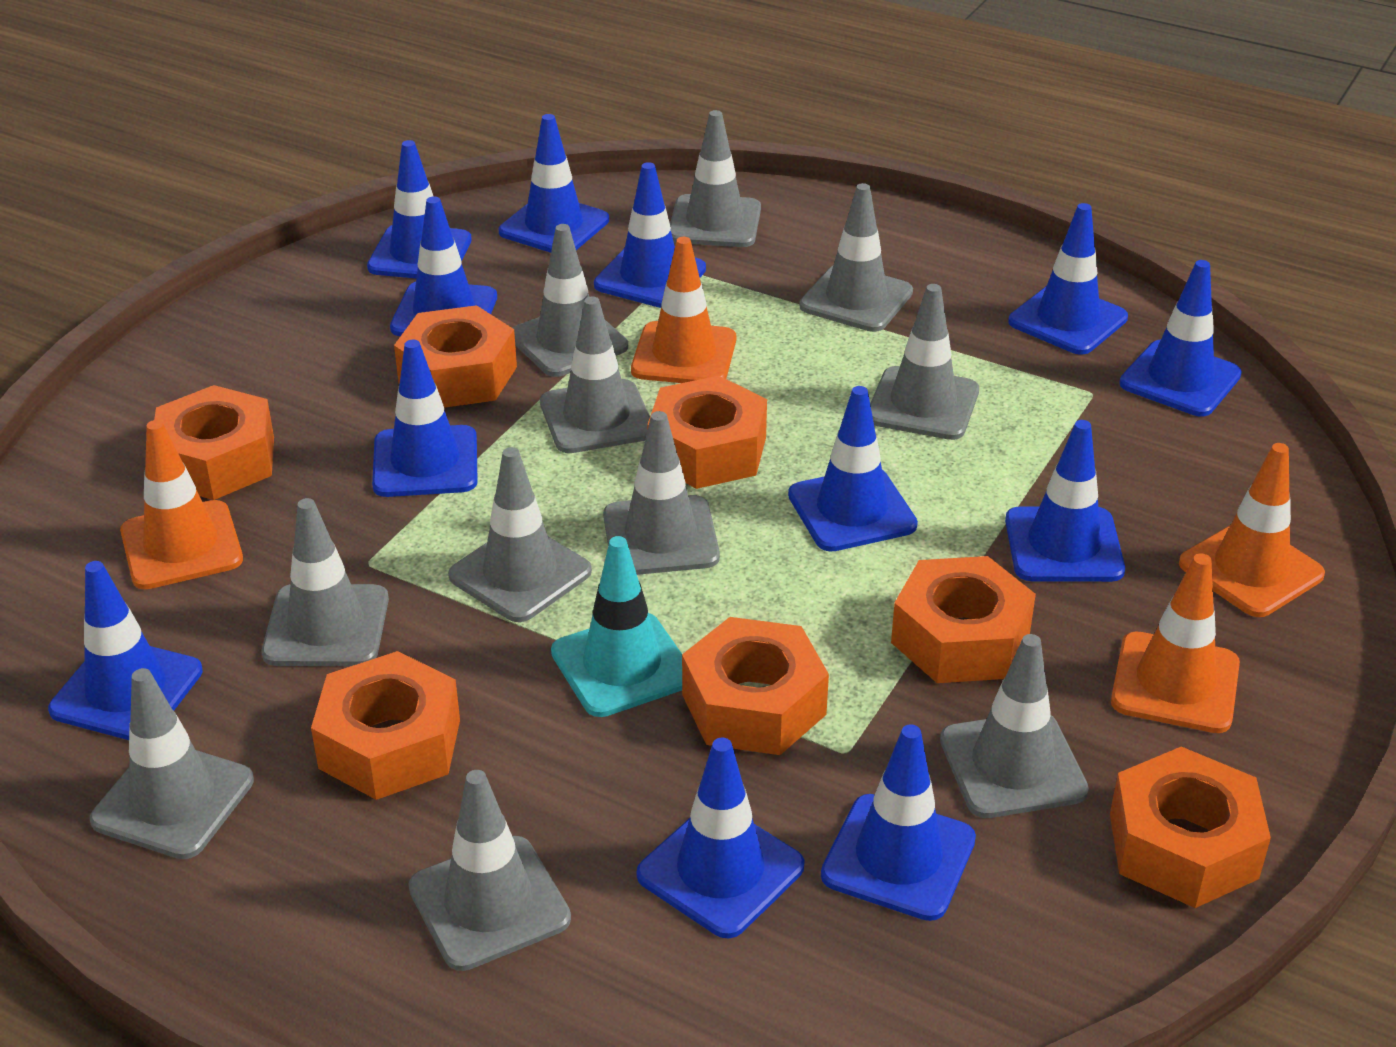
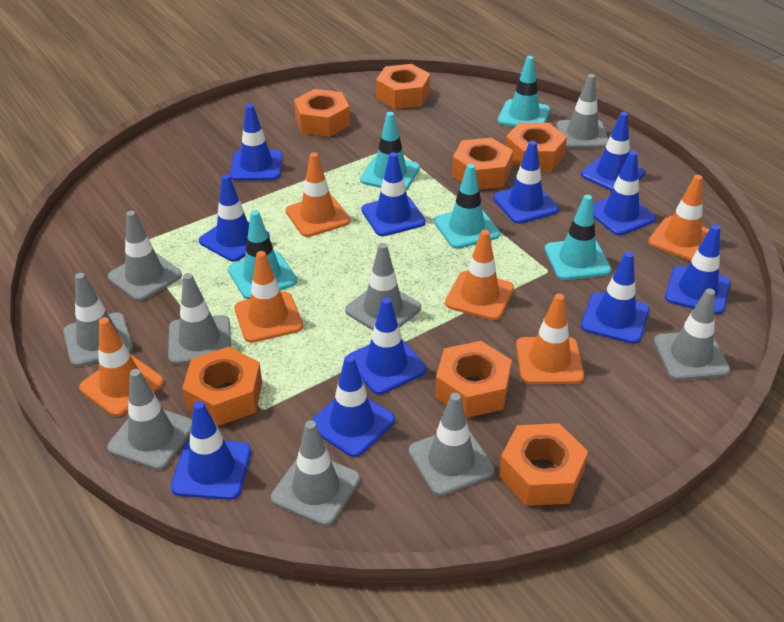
blue traffic cone: 12 -> 11
grey traffic cone: 11 -> 9
orange traffic cone: 4 -> 6
turquoise traffic cone: 1 -> 5

